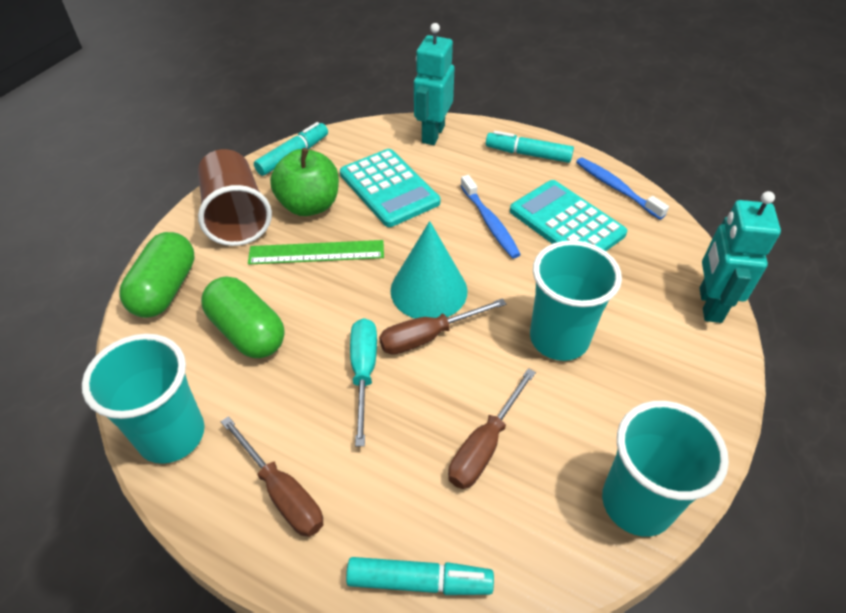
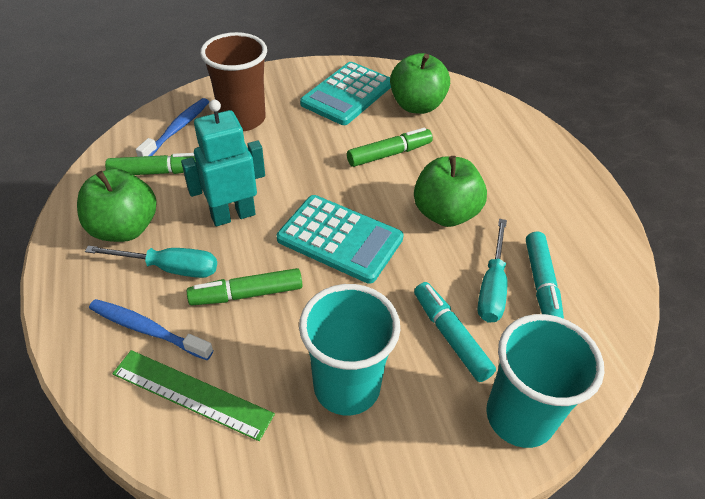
brown screwdriver: 3 -> 0
green apple: 1 -> 3
green capsule: 2 -> 0
green marker: 0 -> 3
turquoise cone: 1 -> 0
turquoise cup: 3 -> 2
turquoise marker: 3 -> 2
turquoise robot: 2 -> 1
turquoise screwdriver: 1 -> 2

